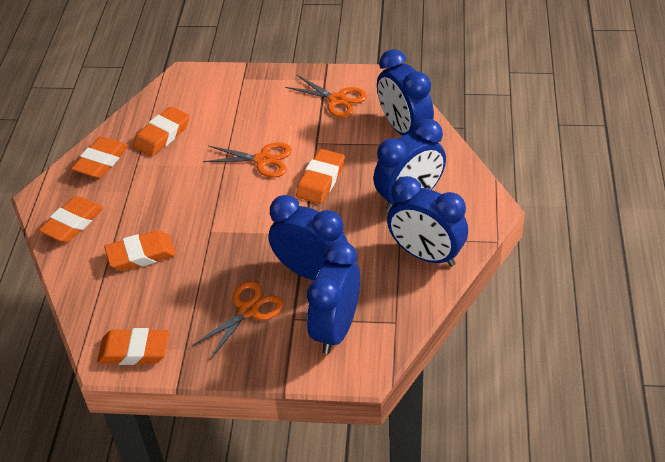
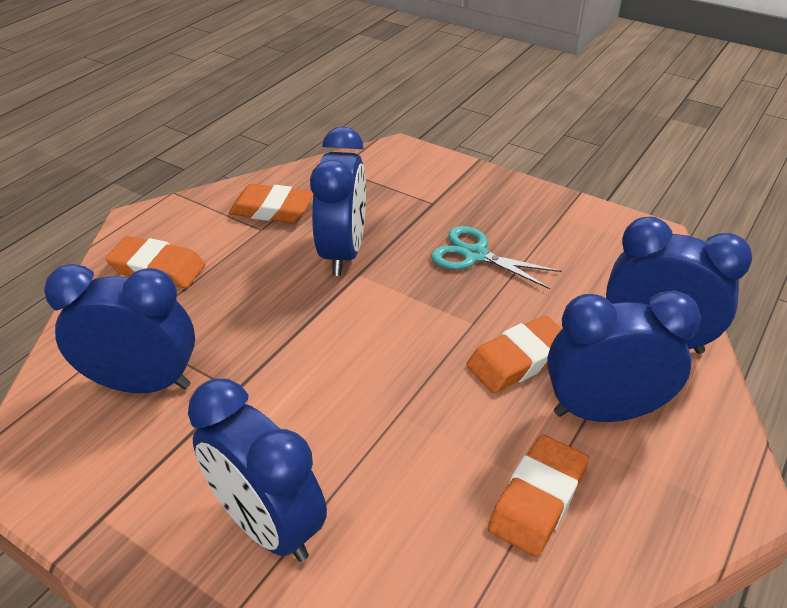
orange eraser: 6 -> 4
orange scissors: 3 -> 0
turquoise scissors: 0 -> 1

